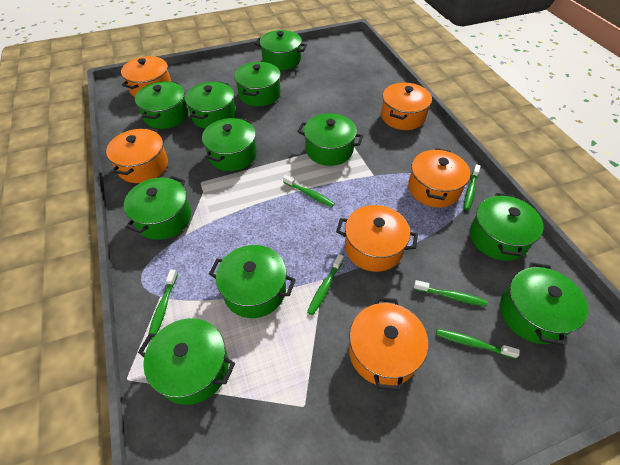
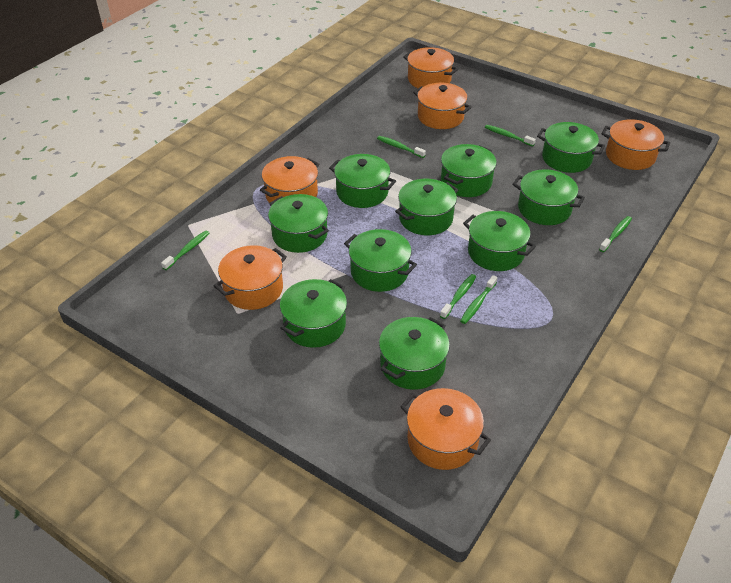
green pot: 11 -> 10

